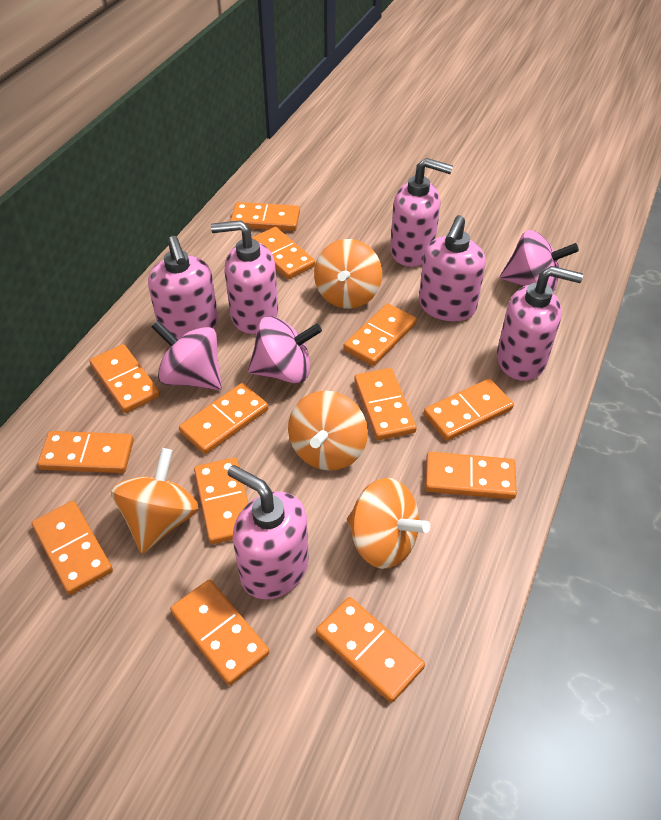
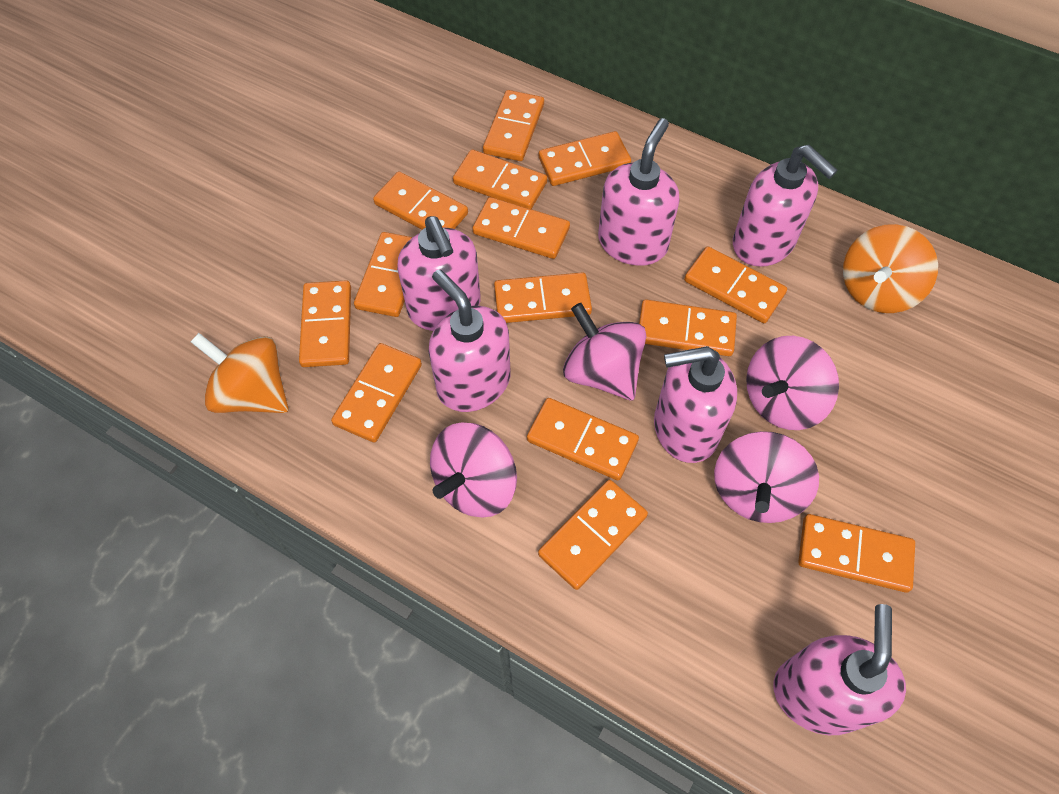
orange domino: 13 -> 14
orange spinning top: 4 -> 2
pink spinning top: 3 -> 4

